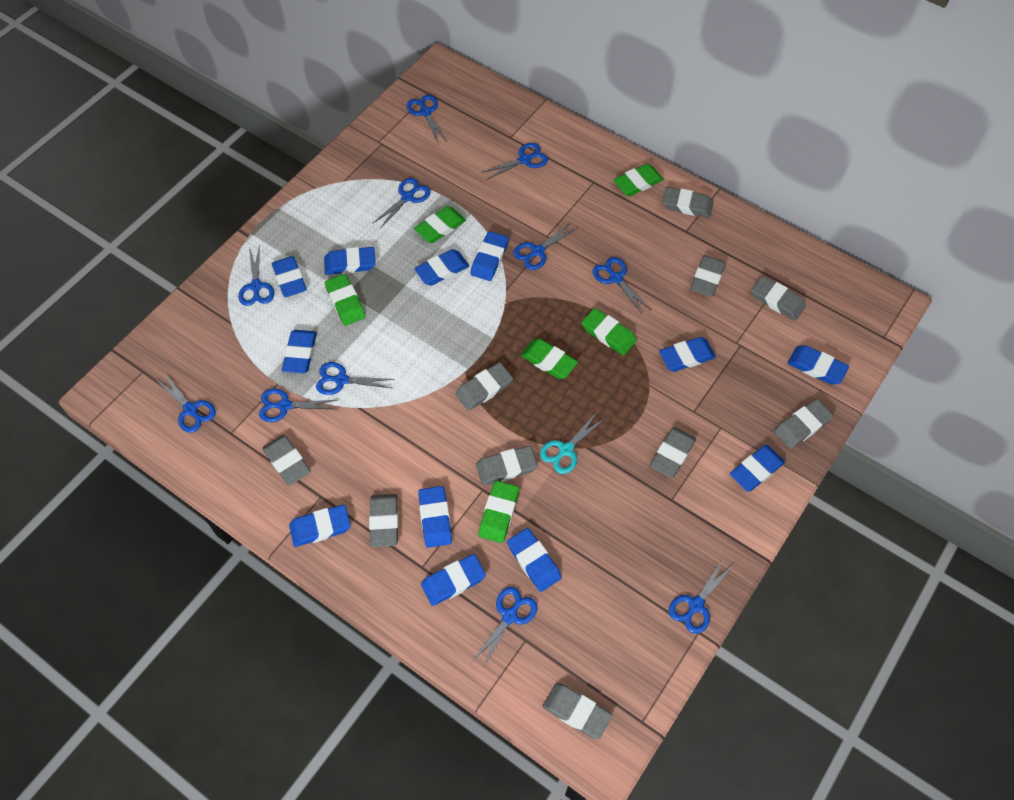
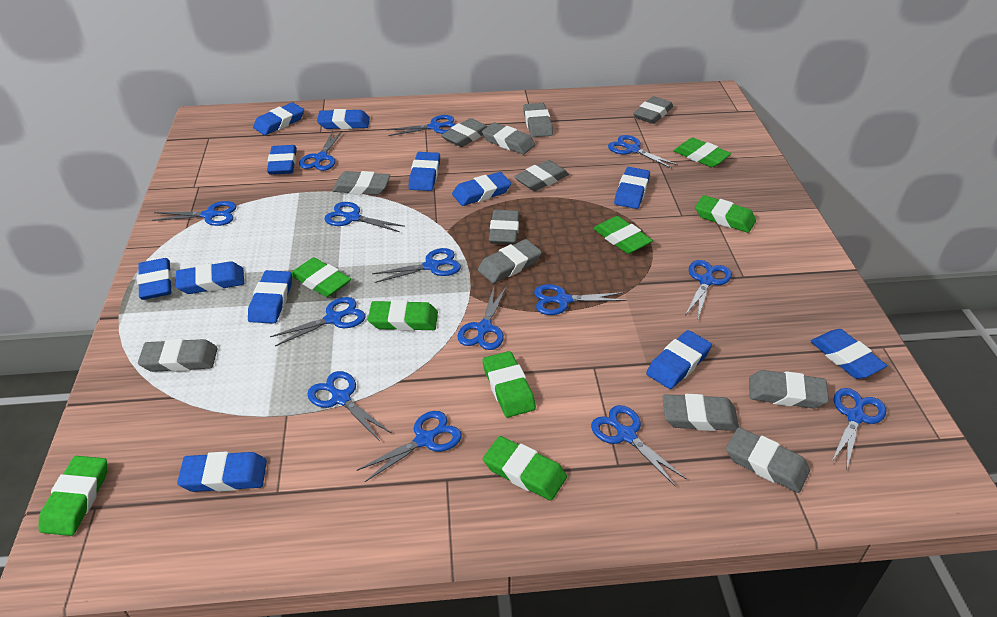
blue scissors: 11 -> 14
green eraser: 6 -> 8
grey eraser: 10 -> 12
turquoise scissors: 1 -> 0

